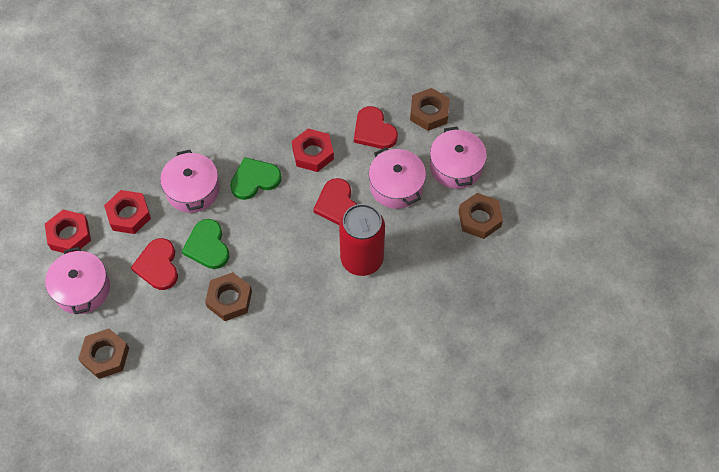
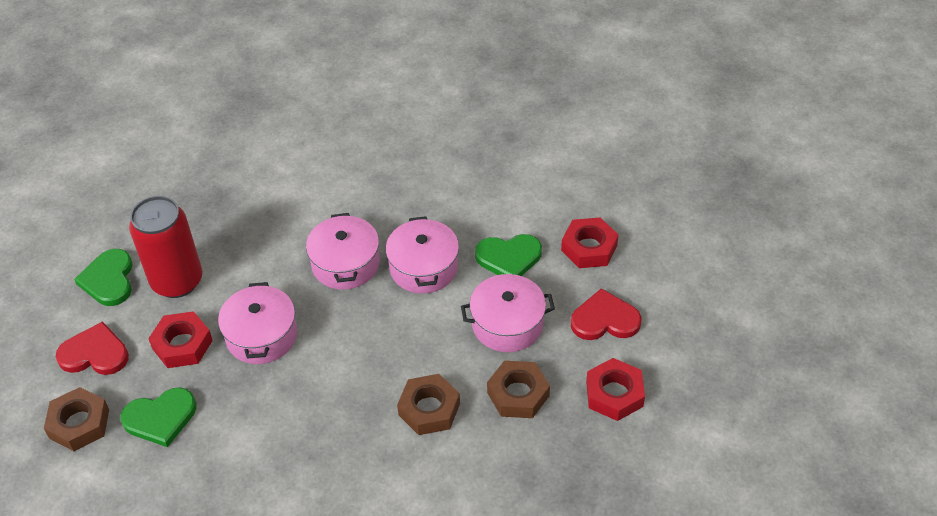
brown nut: 4 -> 3
green heart: 2 -> 3
red heart: 3 -> 2

